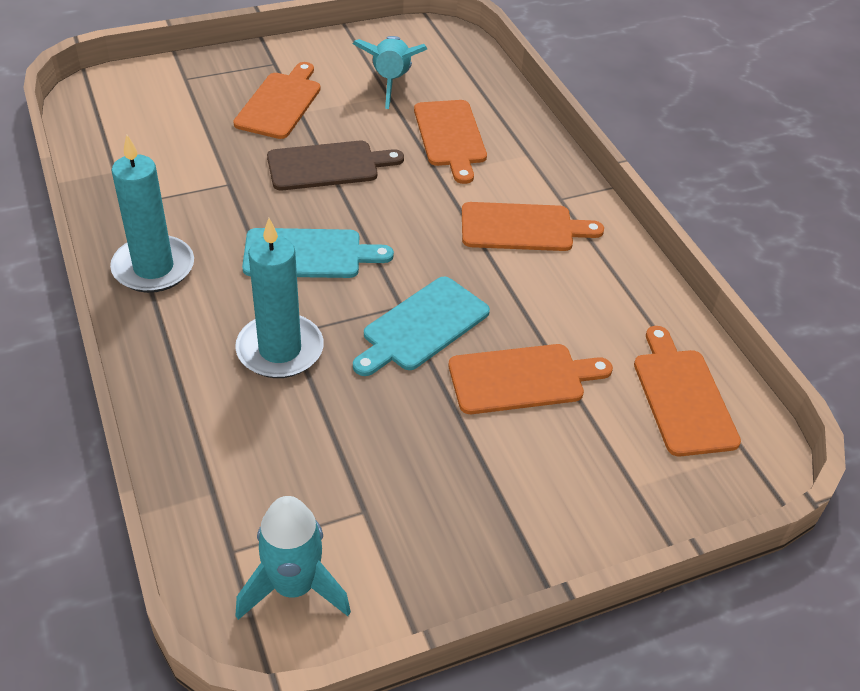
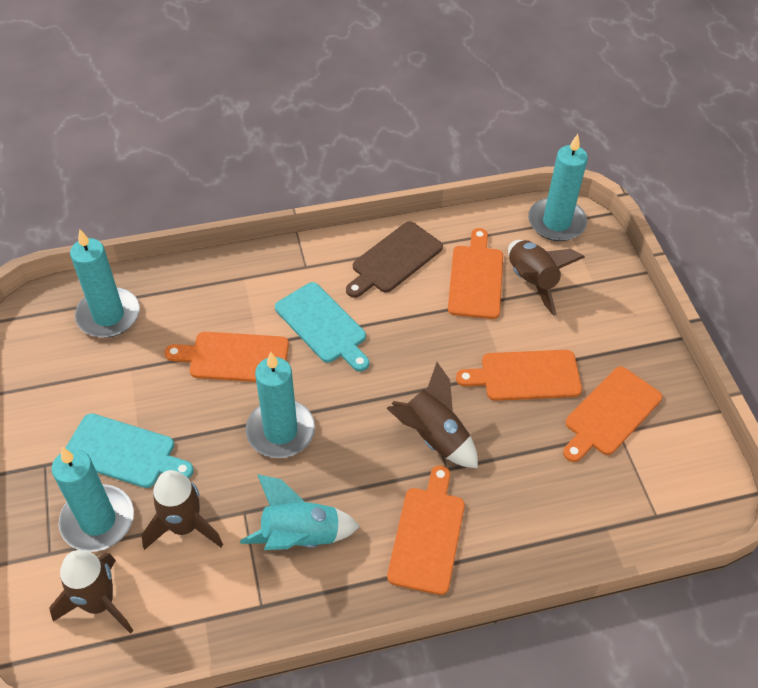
brown rocket: 0 -> 4
turquoise candle: 2 -> 4
turquoise rocket: 2 -> 1

